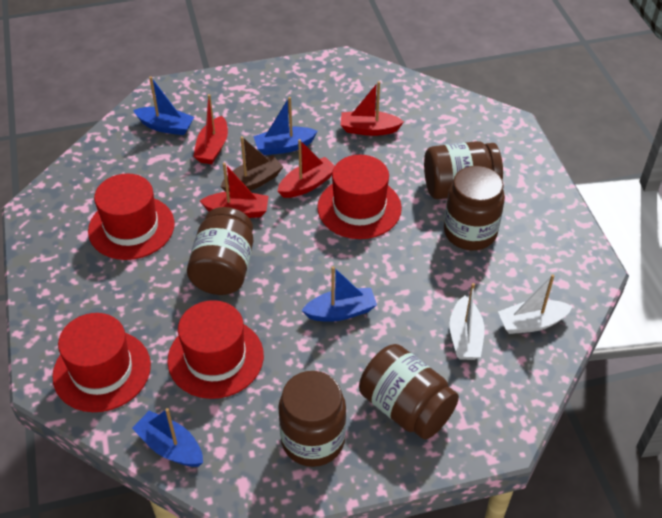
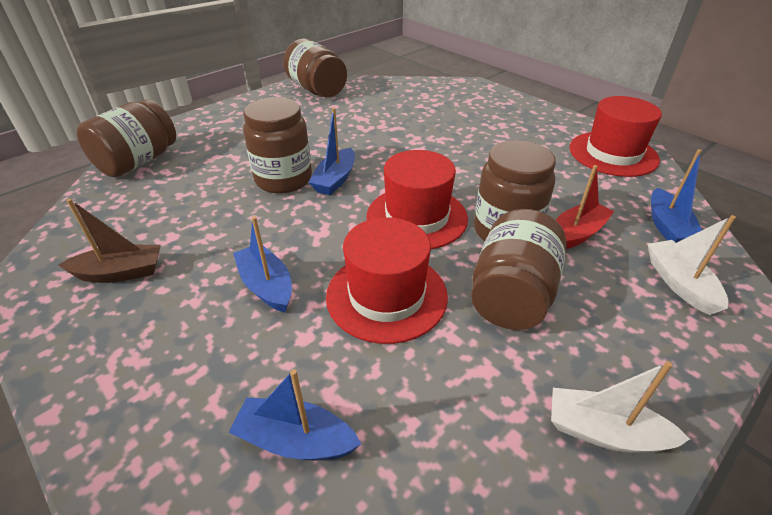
red boat: 4 -> 1
red hat: 4 -> 3

